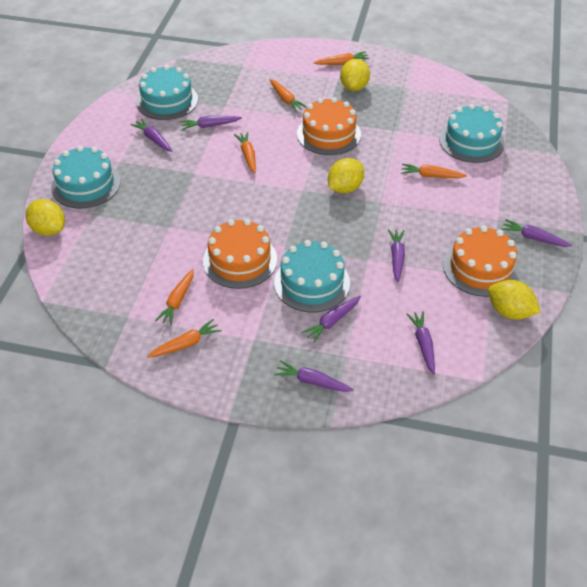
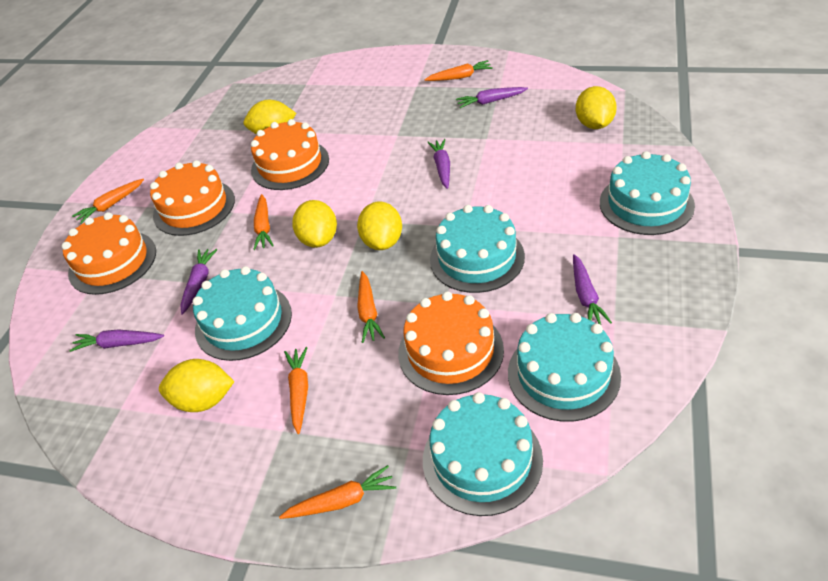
orange cake: 3 -> 4
purple carrot: 7 -> 5
turquoise cake: 4 -> 5
yellow lemon: 4 -> 5

